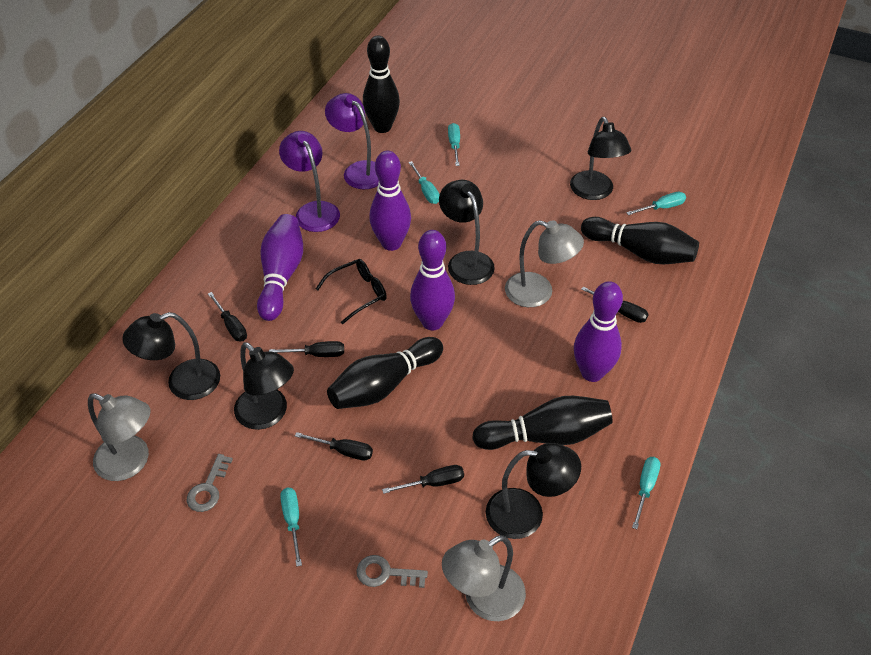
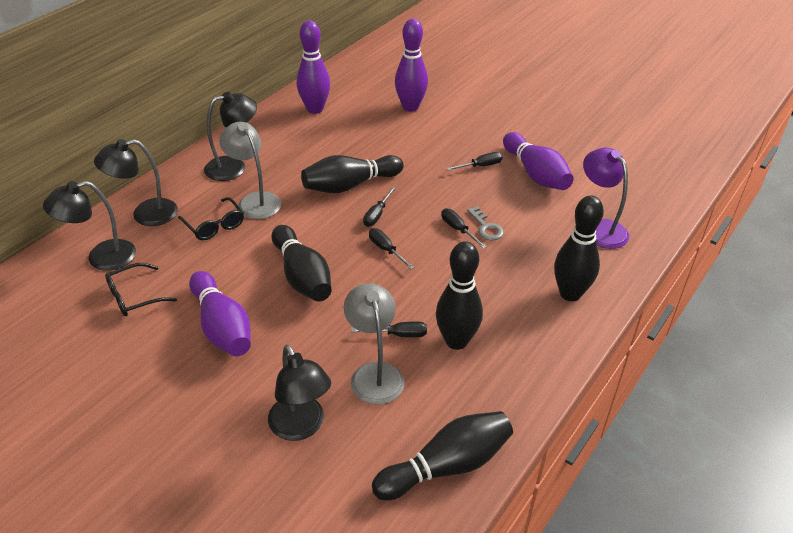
black bowling pin: 4 -> 5
black glasses: 1 -> 2
black lamp: 5 -> 4
grey key: 2 -> 1
grey lamp: 3 -> 2
purple lamp: 2 -> 1
turquoise screwdriver: 5 -> 0

